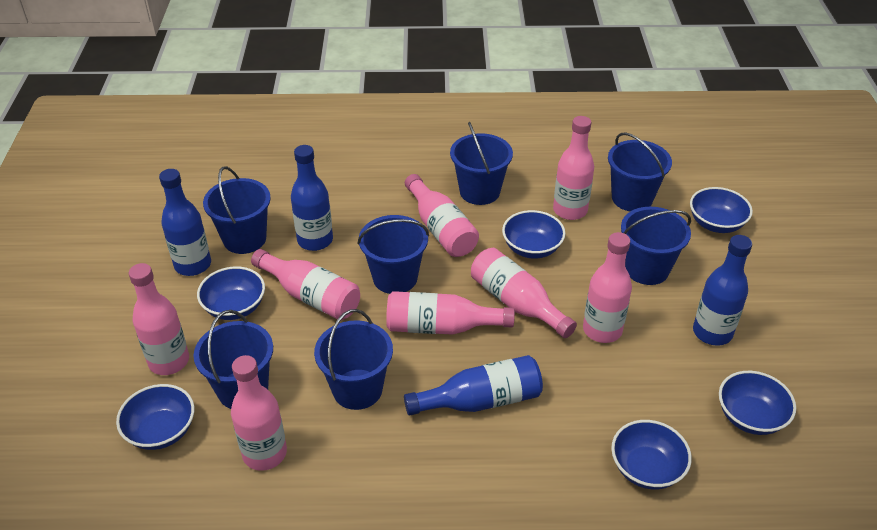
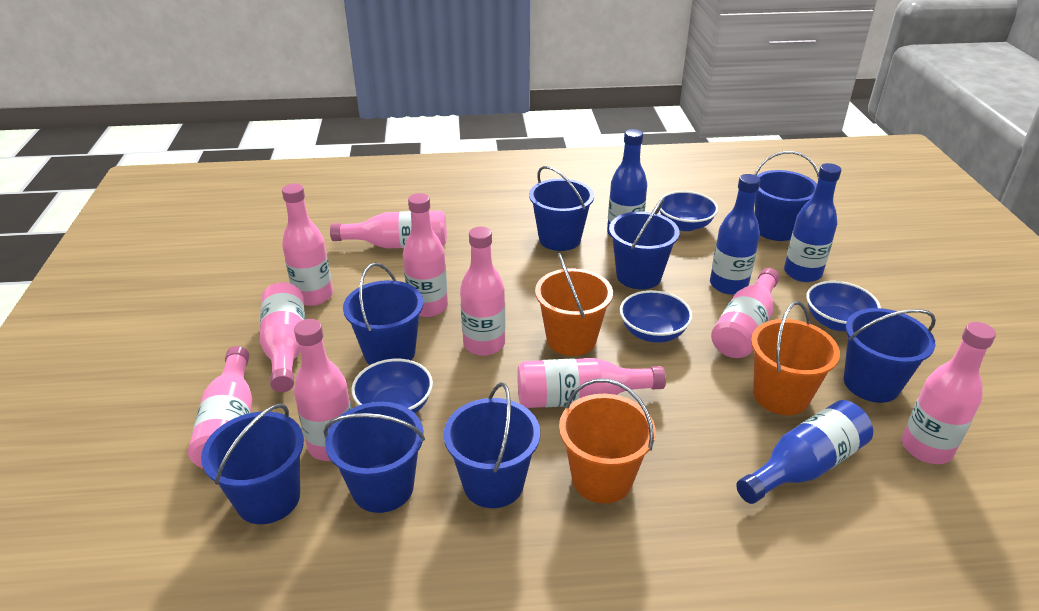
blue bowl: 6 -> 4
blue bucket: 7 -> 8
orange bucket: 0 -> 3
pink bottle: 8 -> 10

